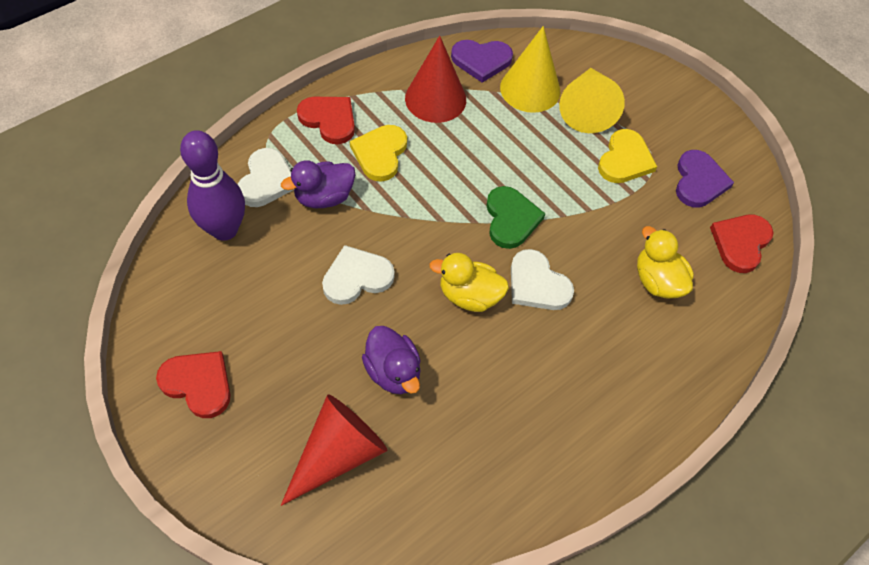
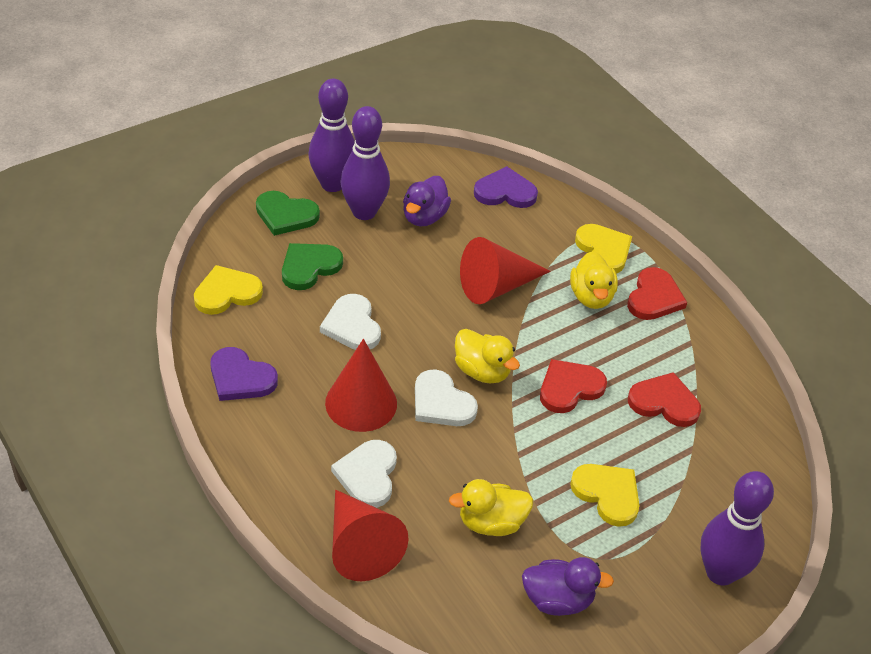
green heart: 1 -> 2
purple bowling pin: 1 -> 3
red cone: 2 -> 3
yellow cone: 2 -> 0
yellow duck: 2 -> 3
yellow heart: 2 -> 3

